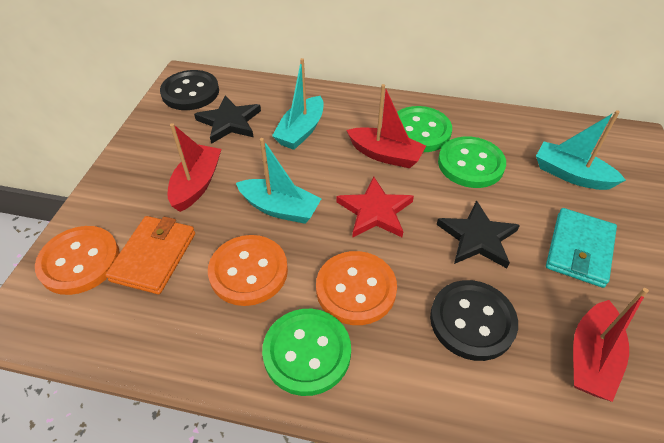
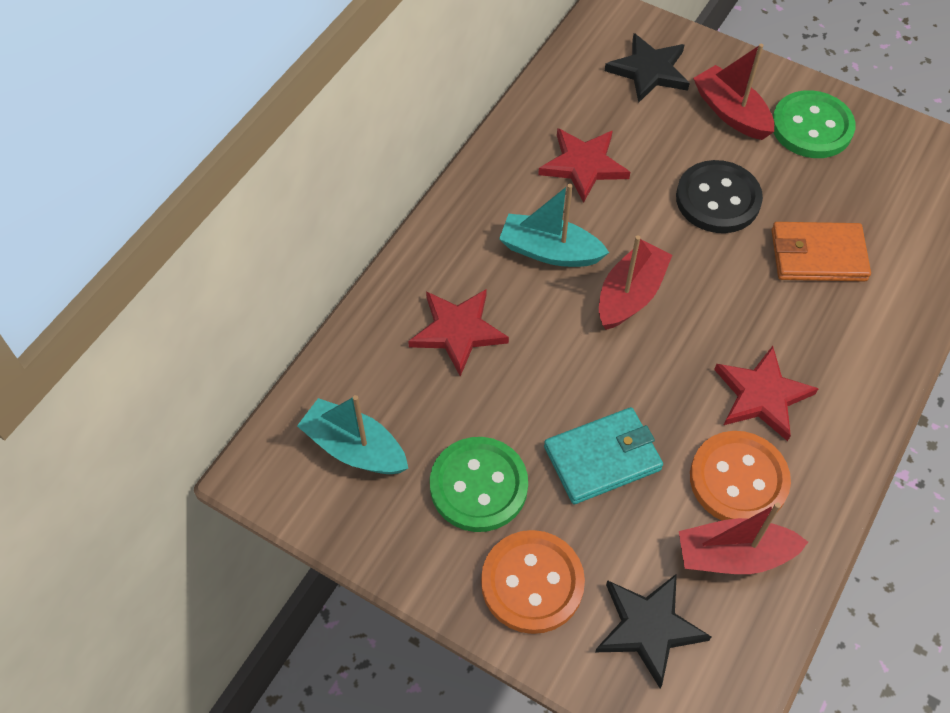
black button: 2 -> 1
green button: 3 -> 2
orange button: 3 -> 2
red star: 1 -> 3
turquoise boat: 3 -> 2

